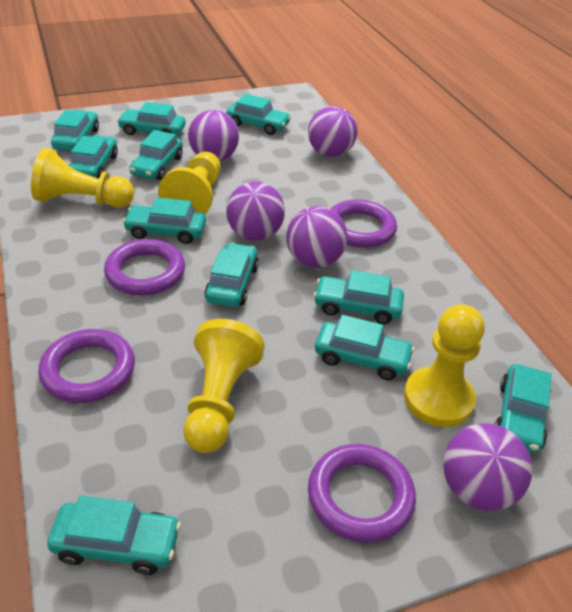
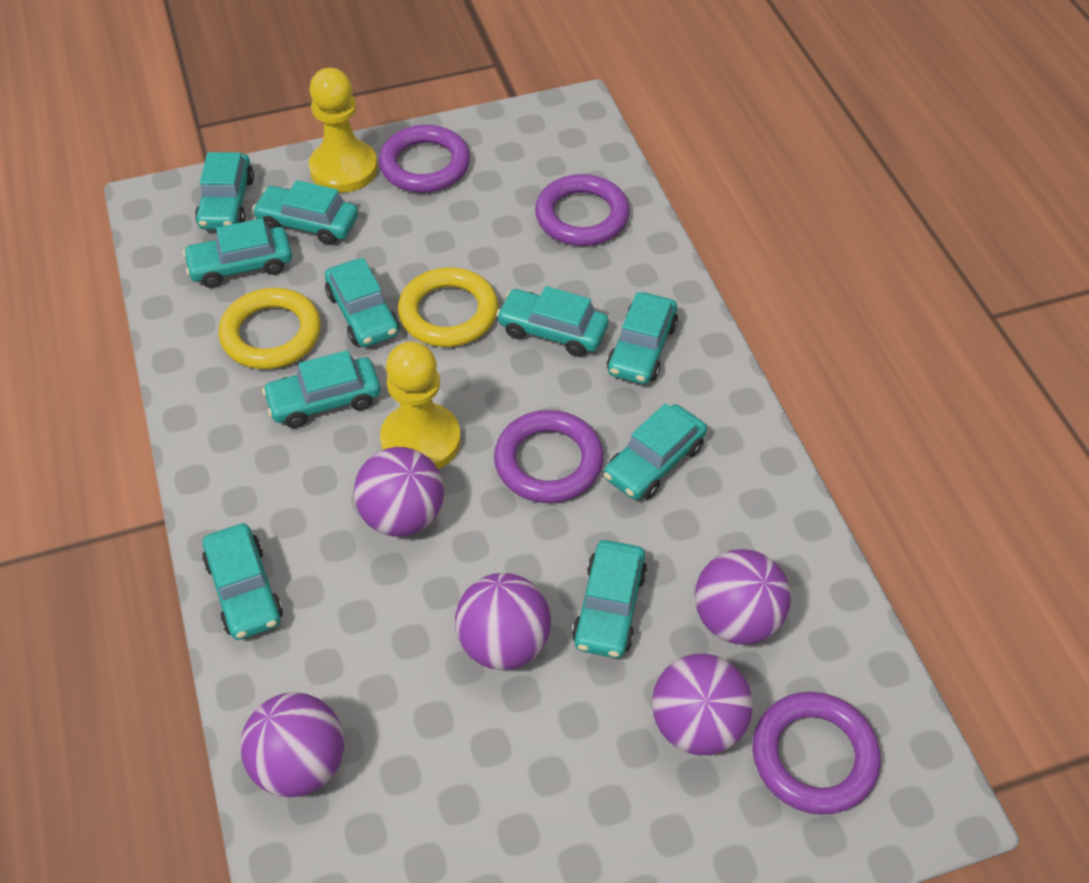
turquoise car: 11 -> 10
yellow pawn: 4 -> 2
yellow ring: 0 -> 2

